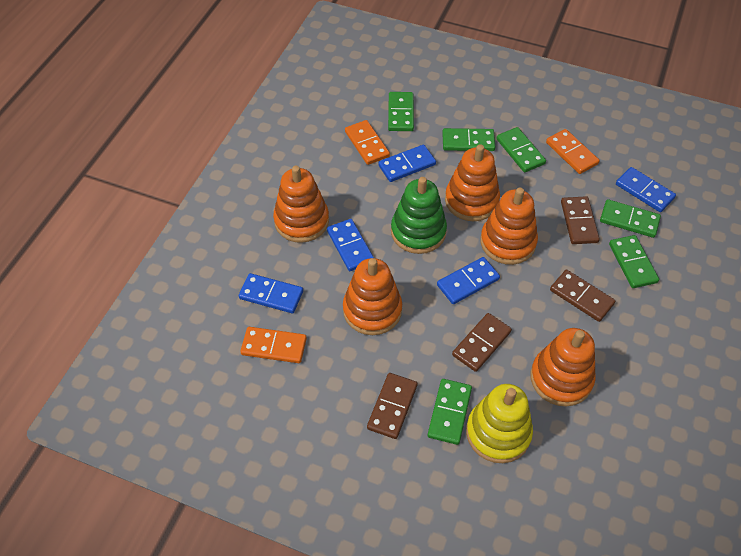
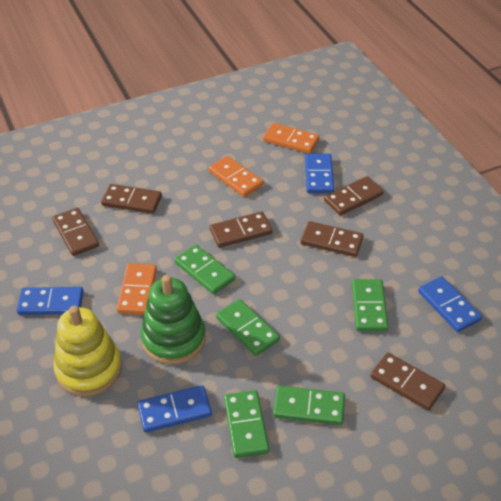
blue domino: 5 -> 4
brown domino: 4 -> 6
green domino: 6 -> 5
orange stacking toy: 5 -> 0

